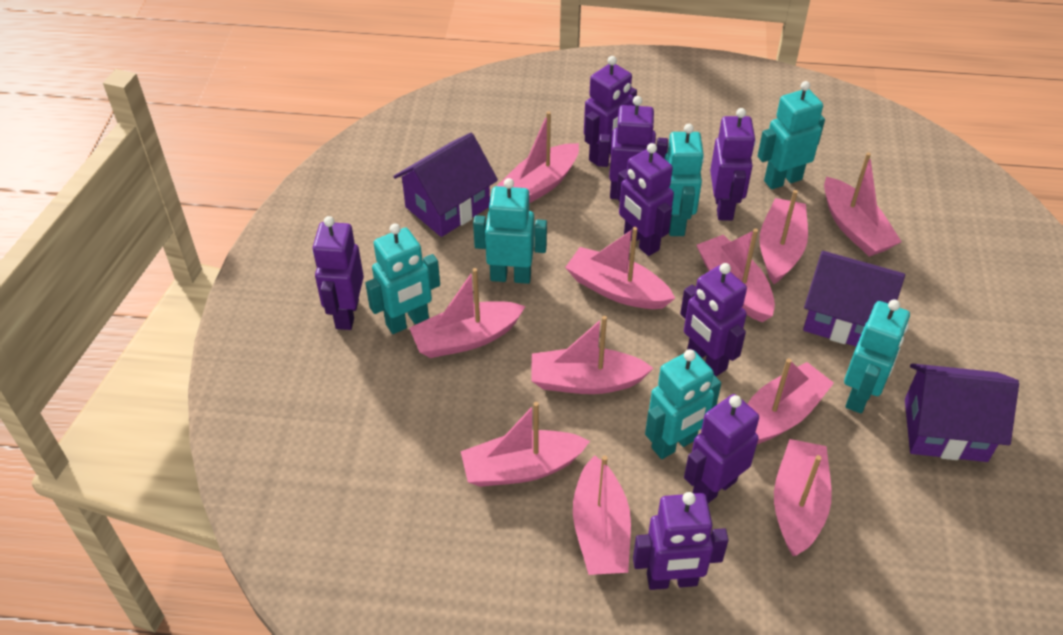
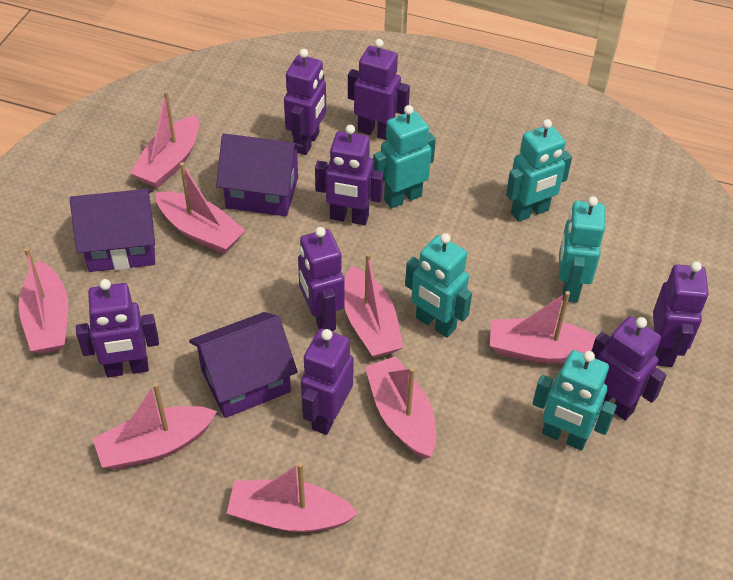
pink boat: 11 -> 8
turquoise robot: 6 -> 5

